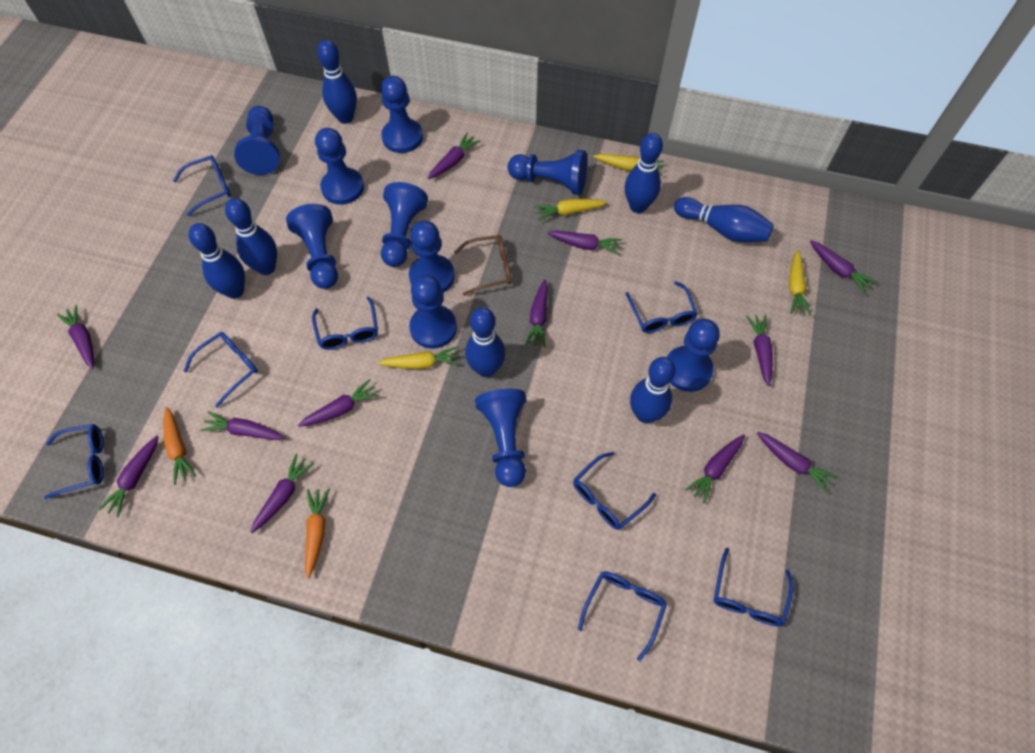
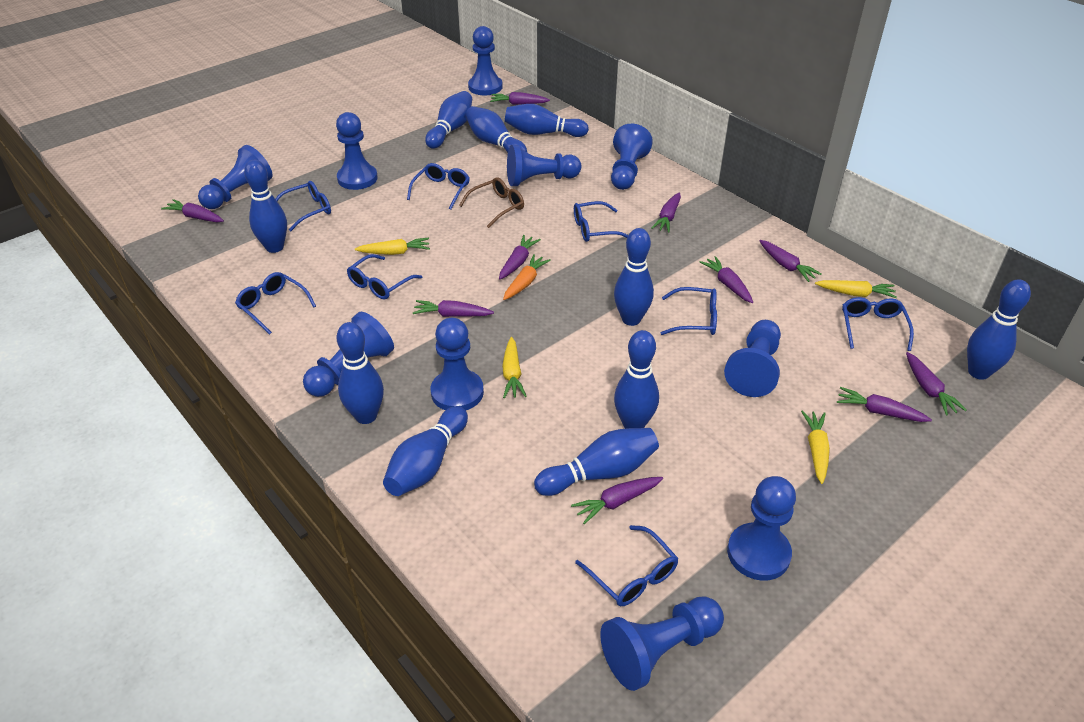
blue bowling pin: 7 -> 10
orange carrot: 2 -> 1
purple carrot: 12 -> 10

